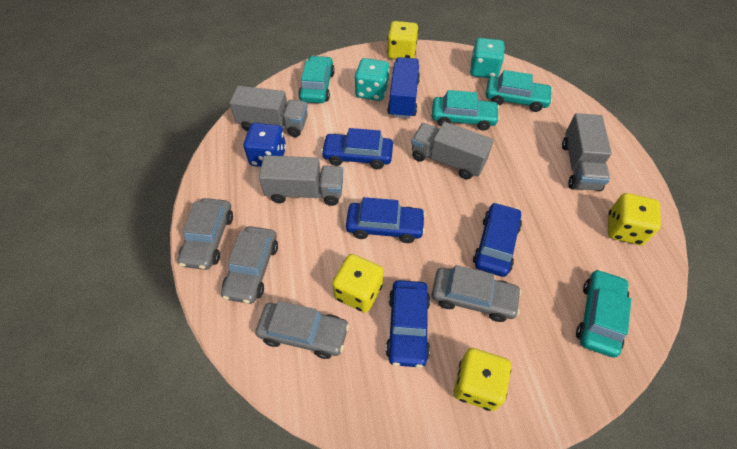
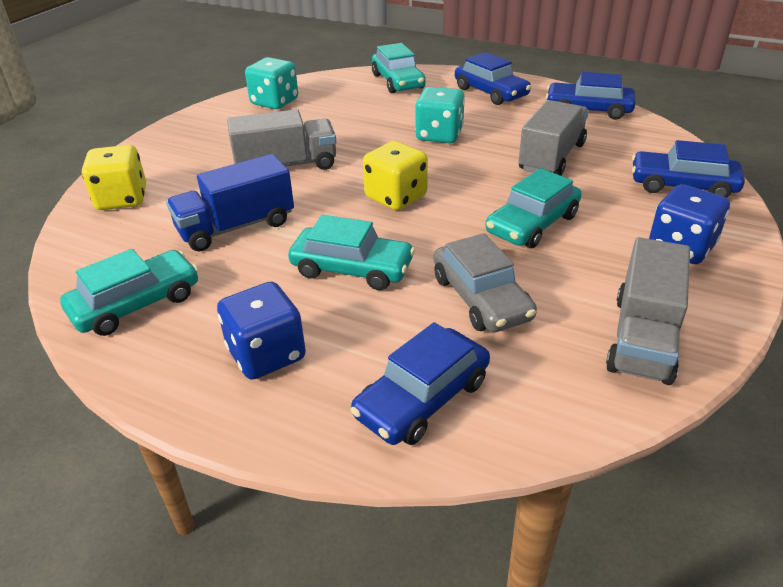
blue dice: 1 -> 2
grey car: 4 -> 1
grey truck: 4 -> 3
yellow dice: 4 -> 2

